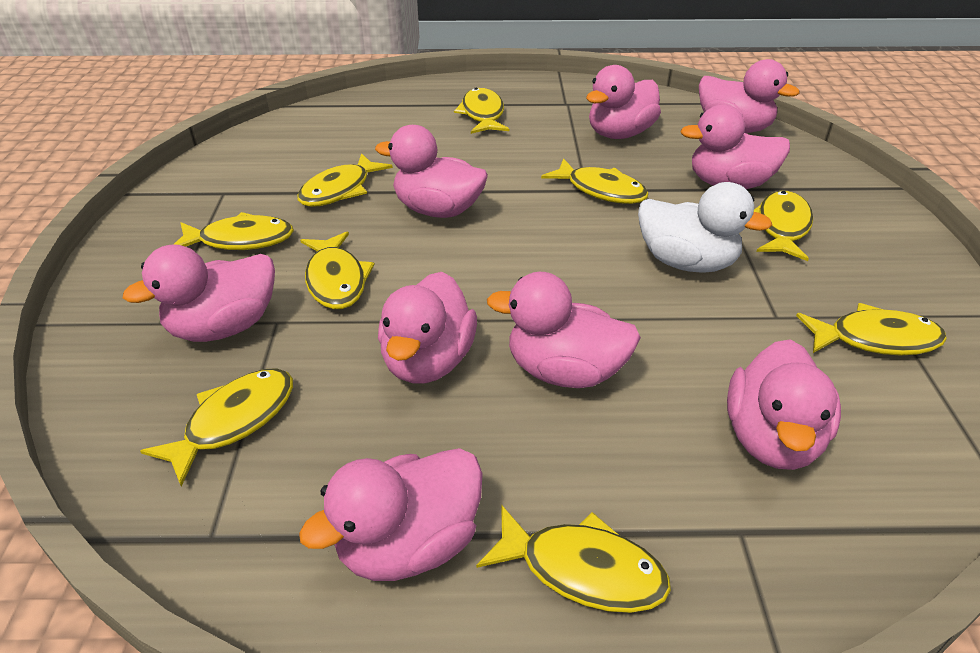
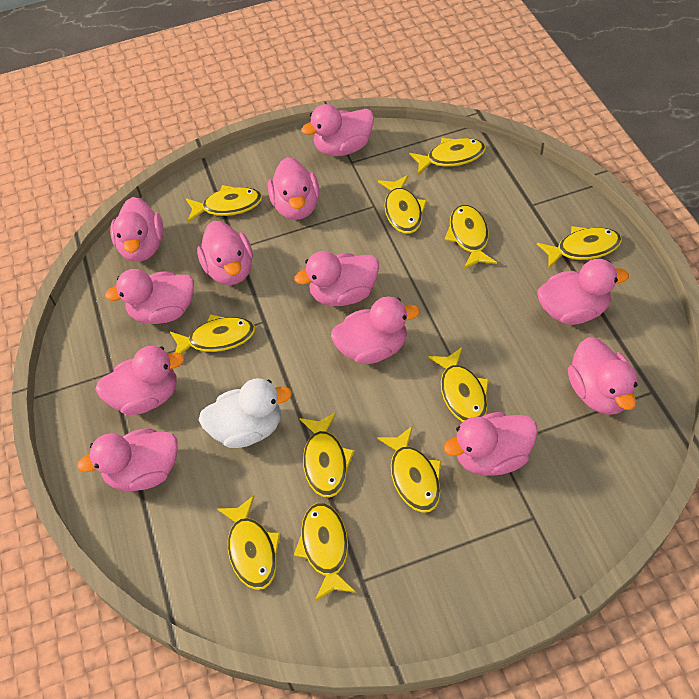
pink duck: 9 -> 12
yellow fish: 9 -> 11

